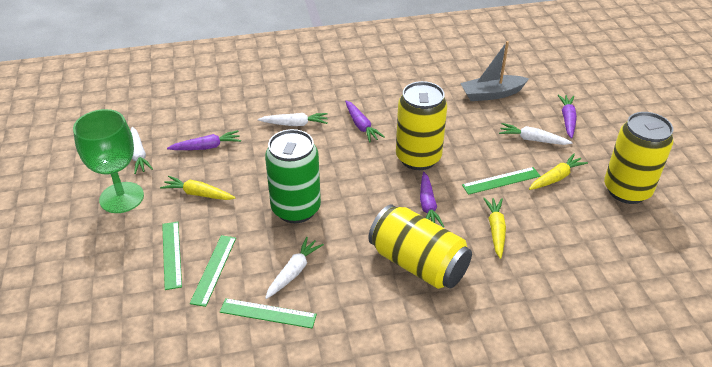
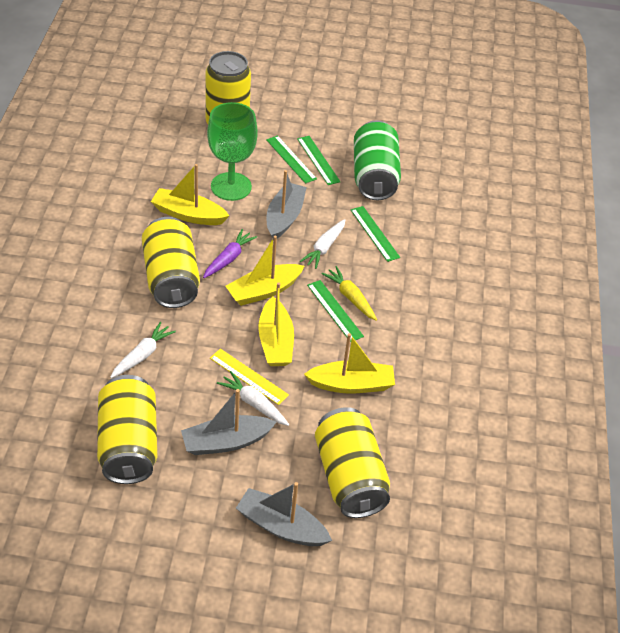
grey boat: 1 -> 3
purple carrot: 4 -> 1
white carrot: 4 -> 3
yellow boat: 0 -> 4
yellow can: 3 -> 4
yellow carrot: 3 -> 1
yellow ruler: 0 -> 1

